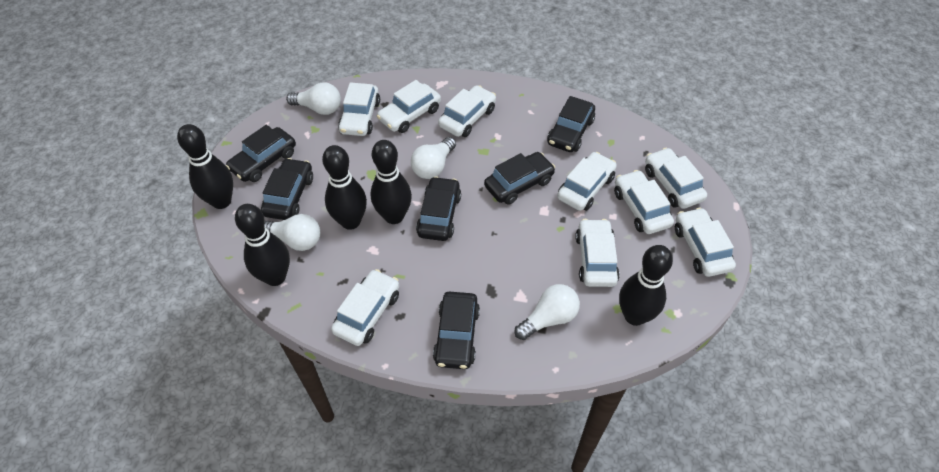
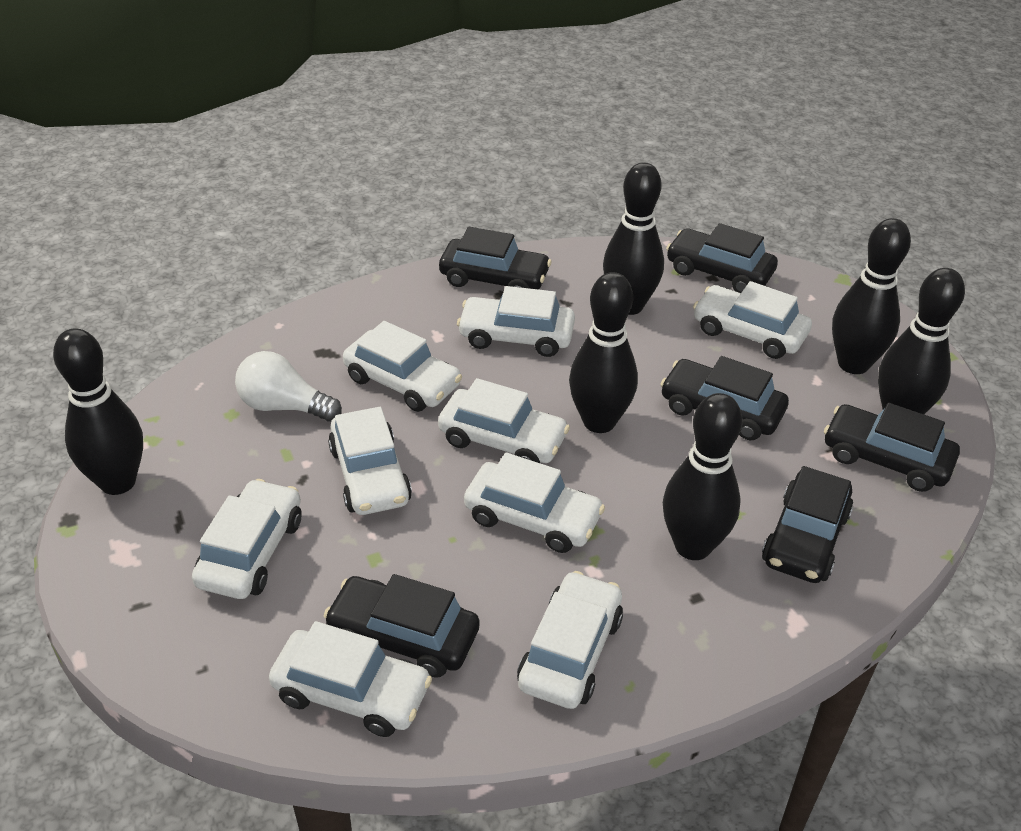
black bowling pin: 5 -> 6
white light bulb: 4 -> 1

